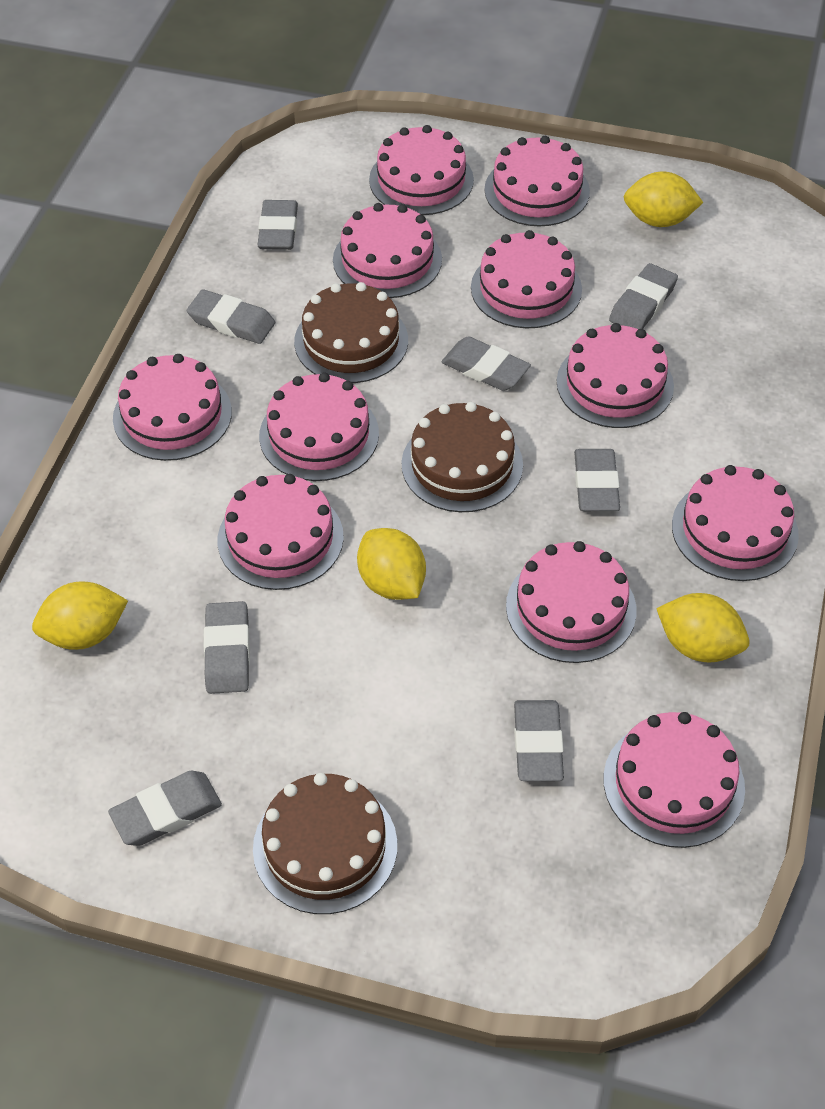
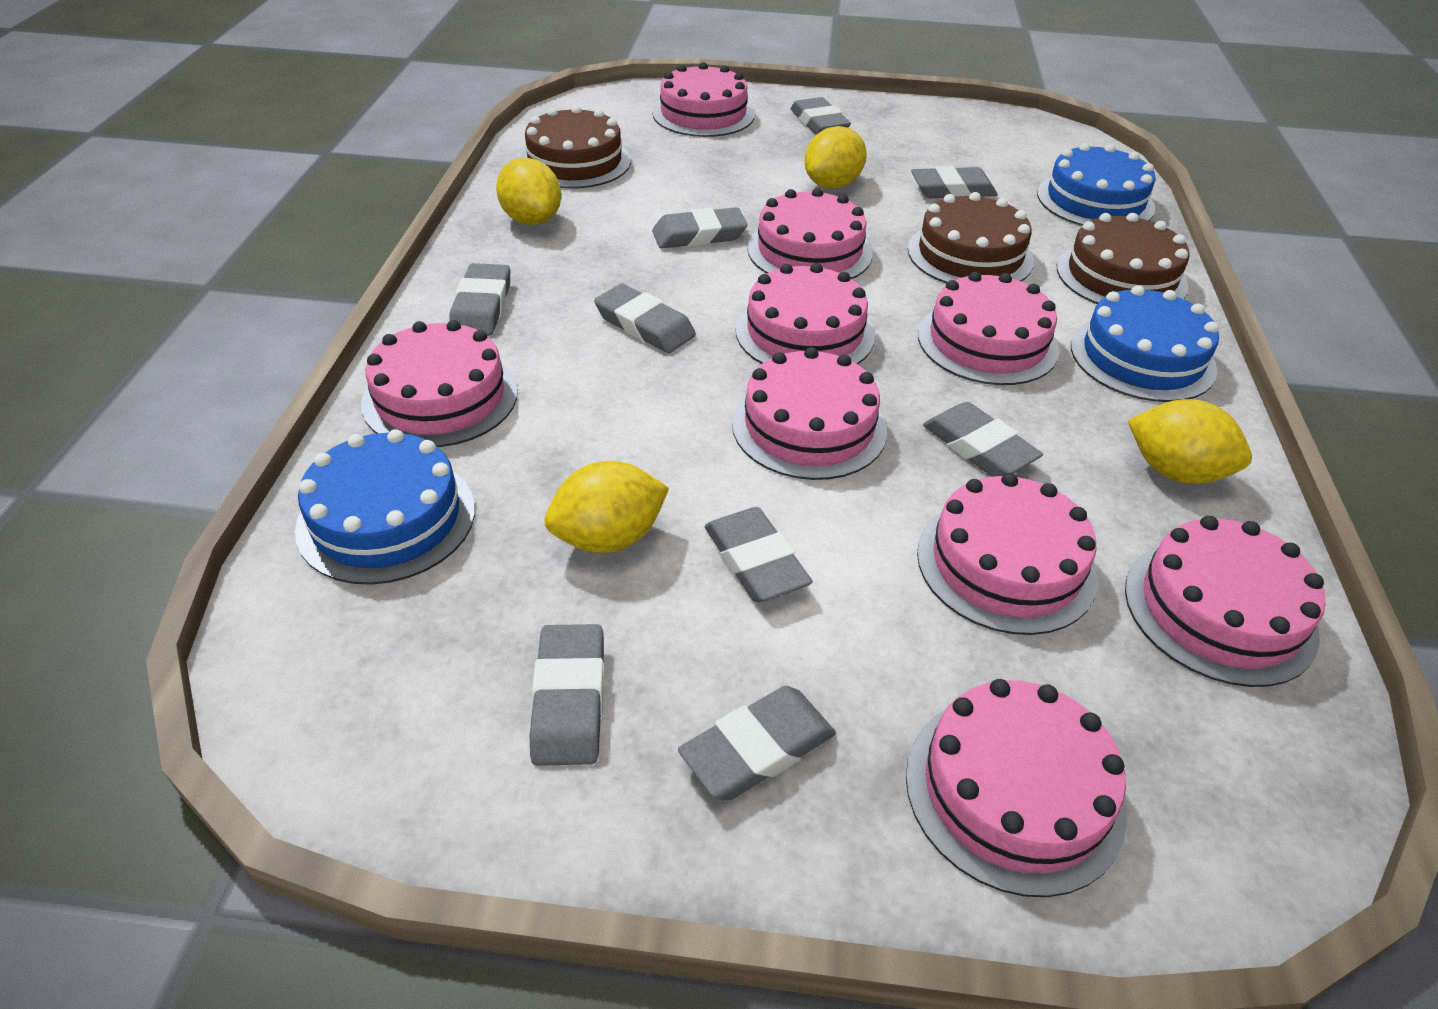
blue cake: 0 -> 3
grey eraser: 8 -> 9
pink cake: 11 -> 9

